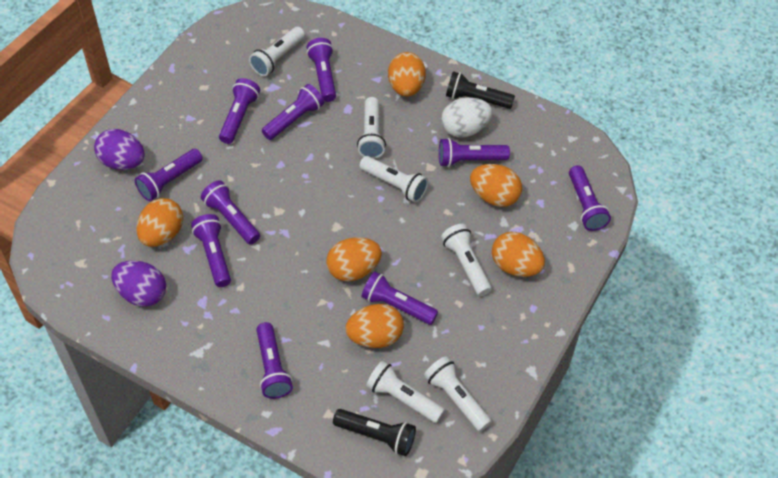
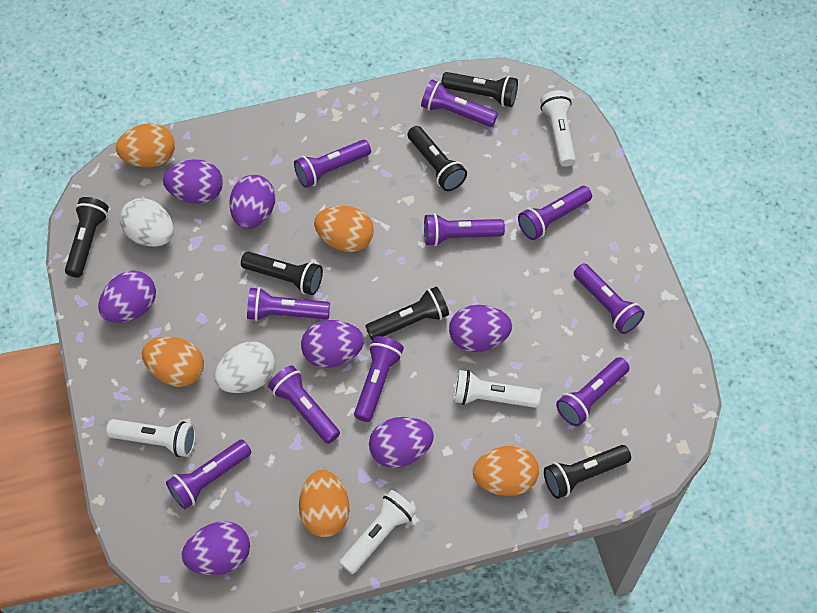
black flashlight: 2 -> 6
orange egg: 6 -> 5
purple egg: 2 -> 7
white egg: 1 -> 2
white flashlight: 6 -> 4

